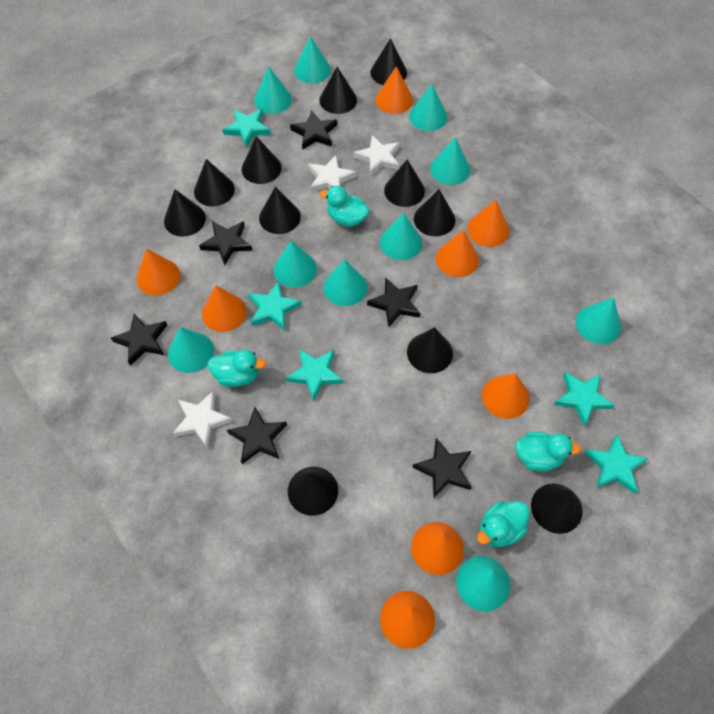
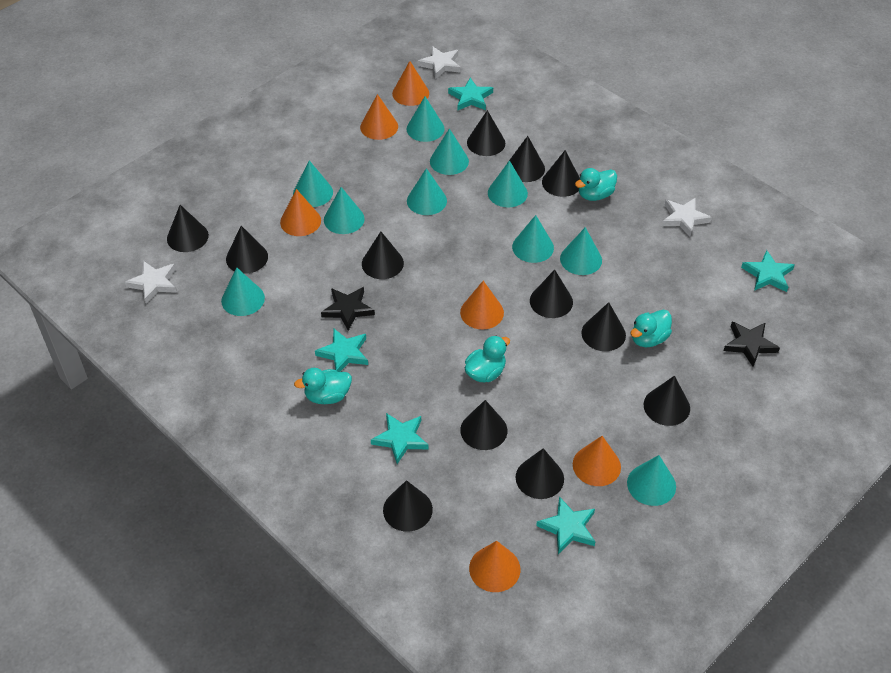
black cone: 11 -> 12
black star: 6 -> 2
orange cone: 8 -> 6

